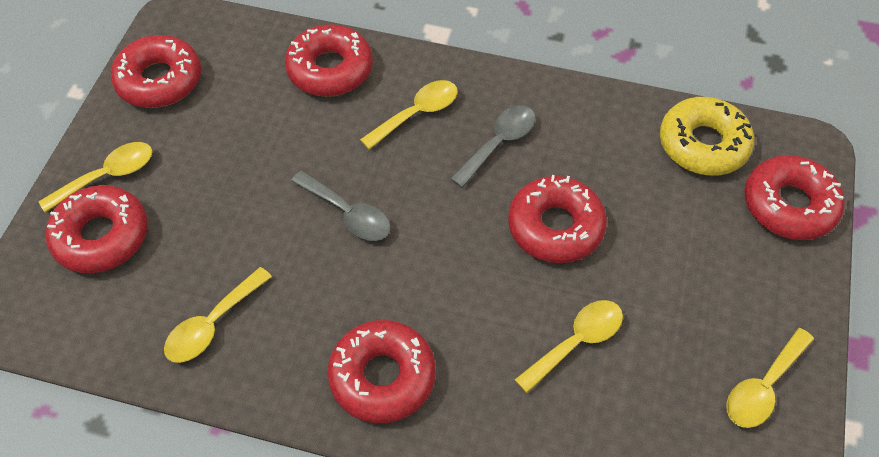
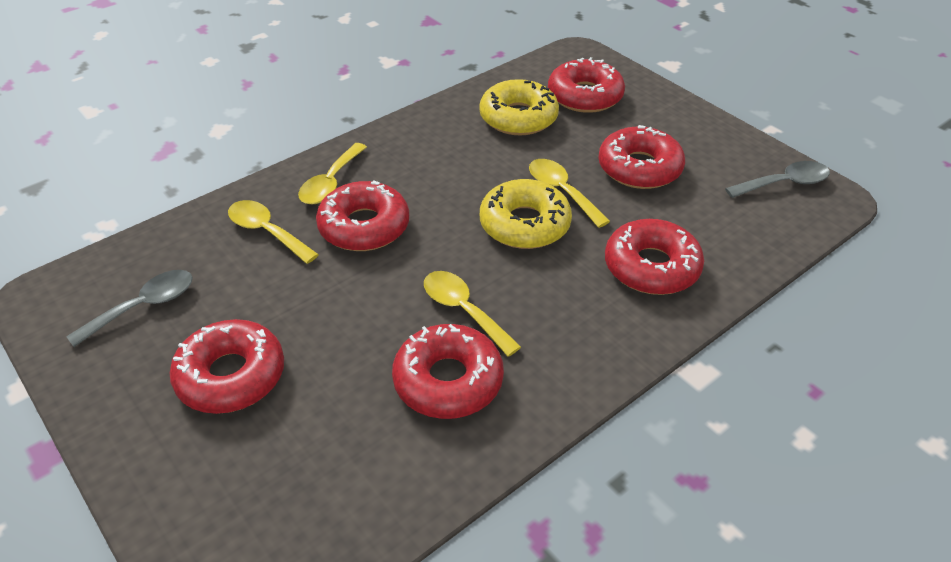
yellow donut: 1 -> 2
yellow spoon: 5 -> 4

